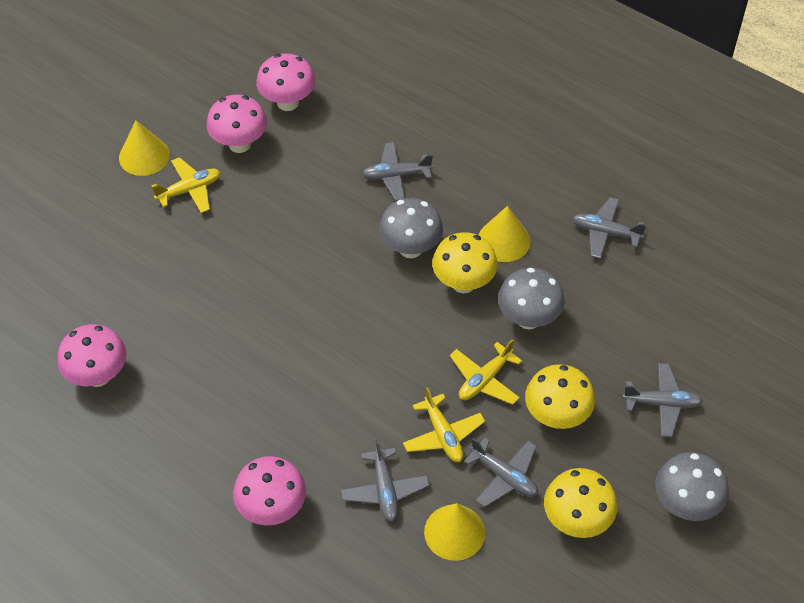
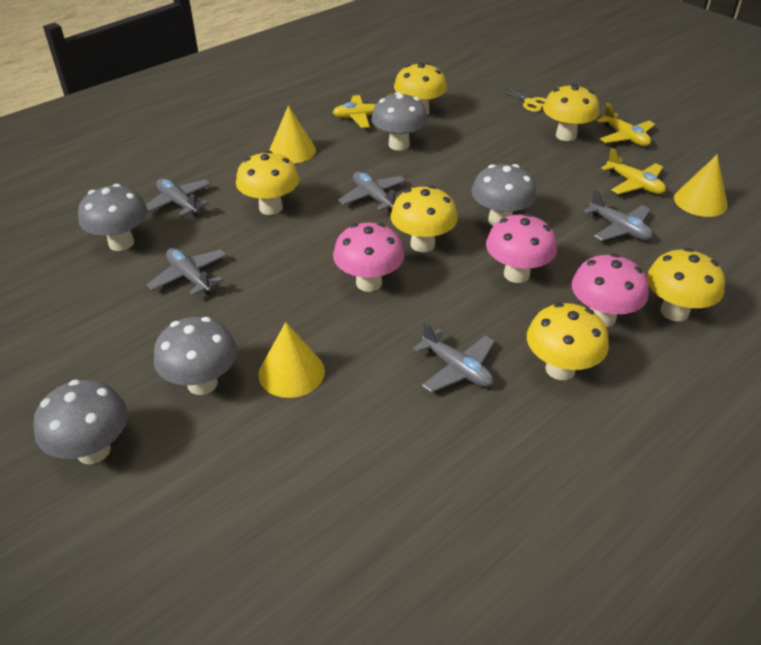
grey mushroom: 3 -> 5
pink mushroom: 4 -> 3
yellow mushroom: 3 -> 6
yellow scissors: 0 -> 1

